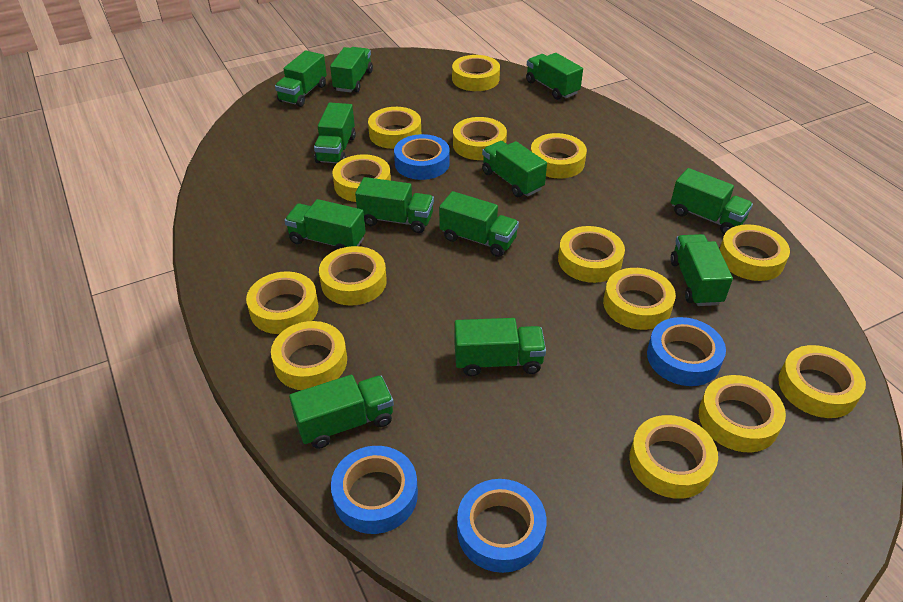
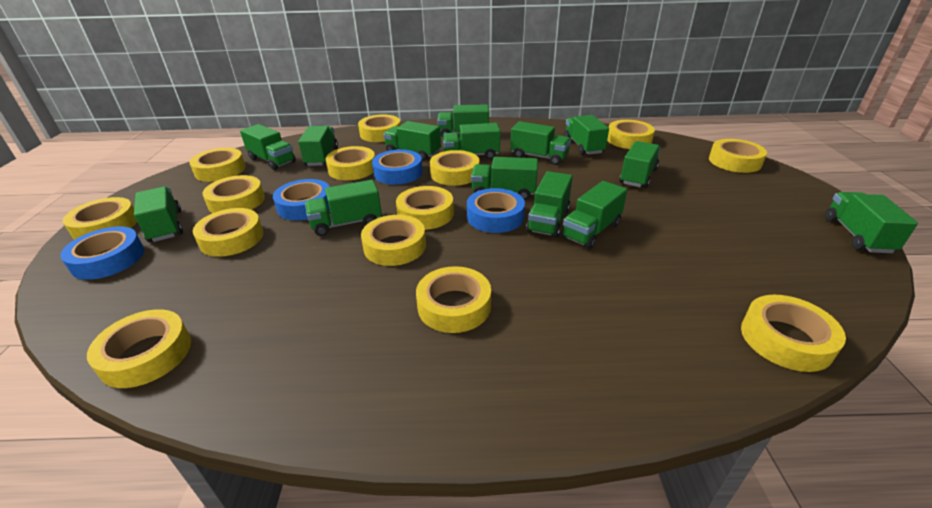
green truck: 12 -> 14

